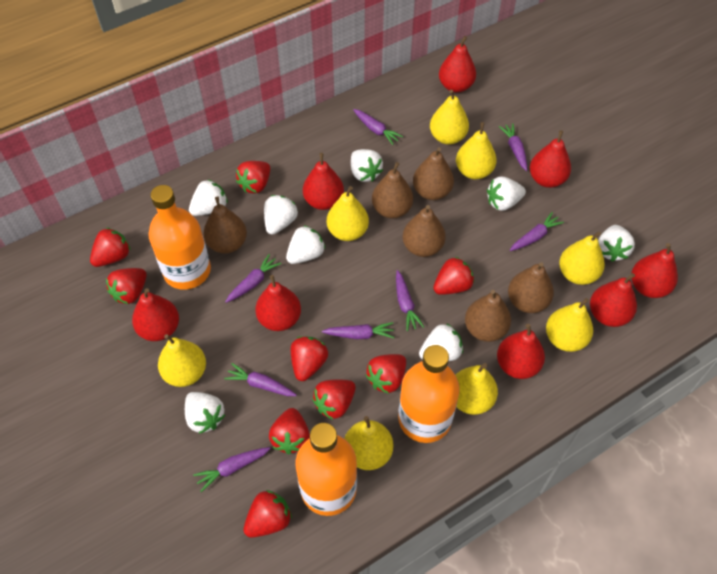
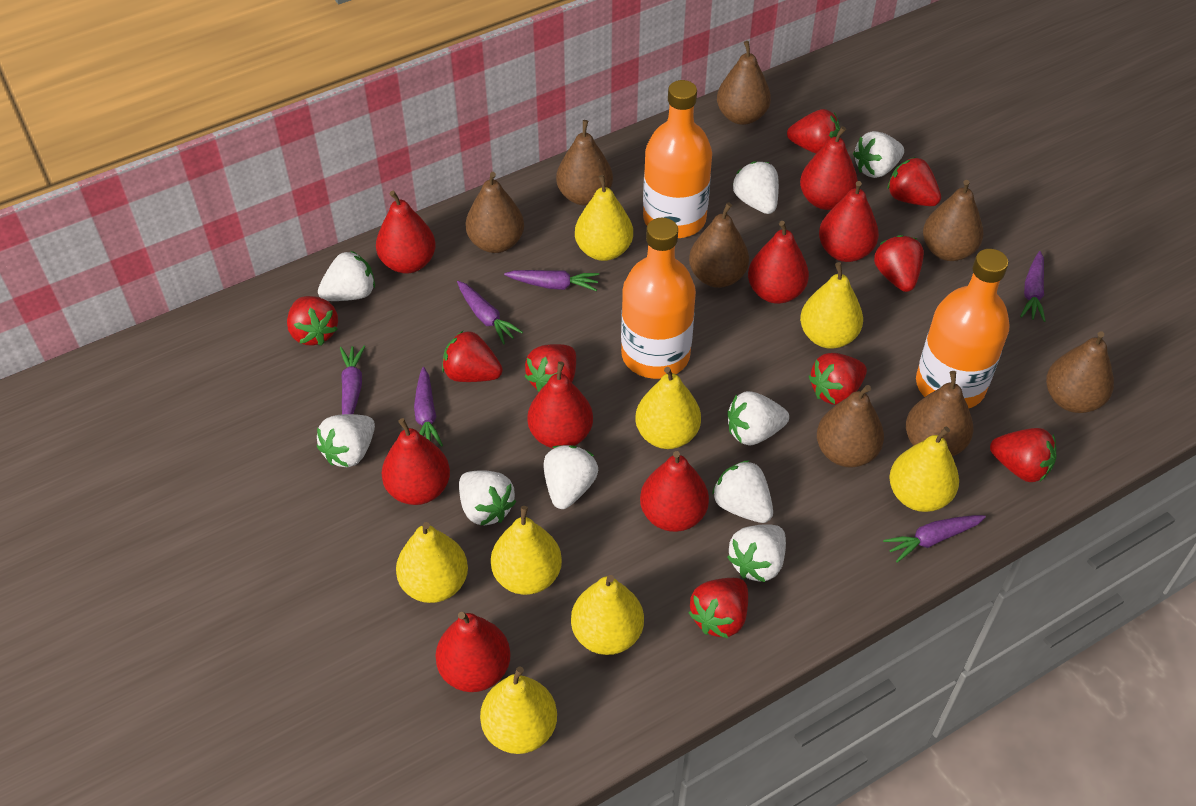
brown pear: 6 -> 8
purple carrot: 8 -> 6
white strawberry: 8 -> 9

